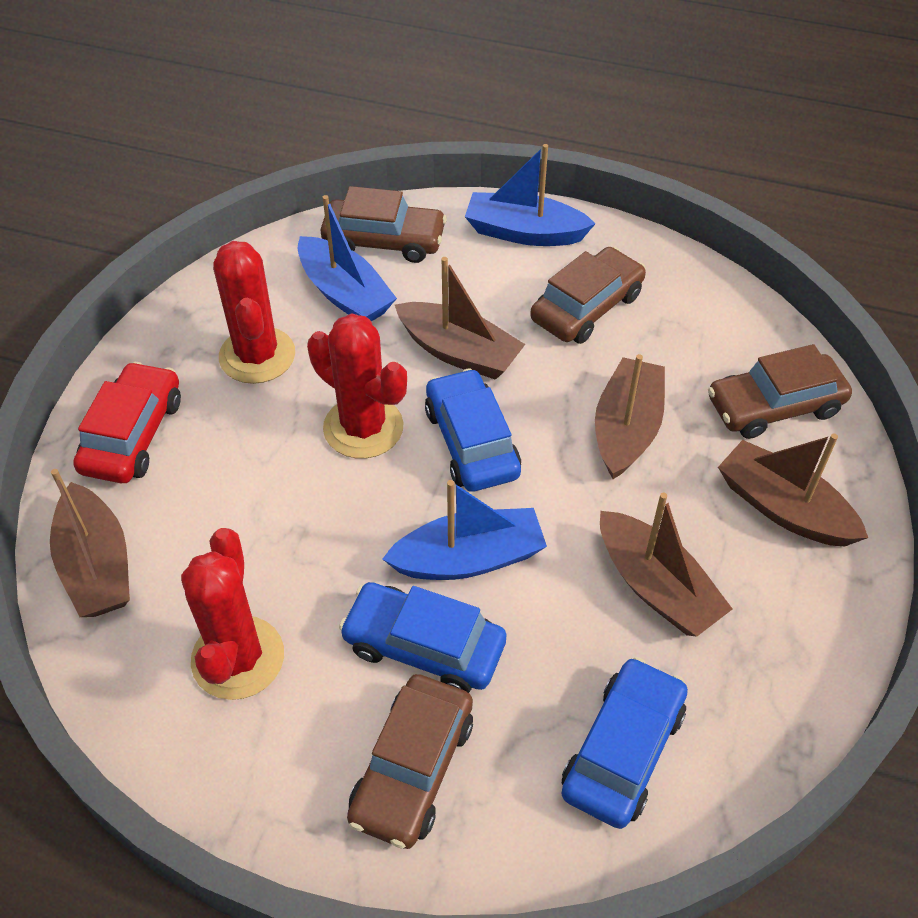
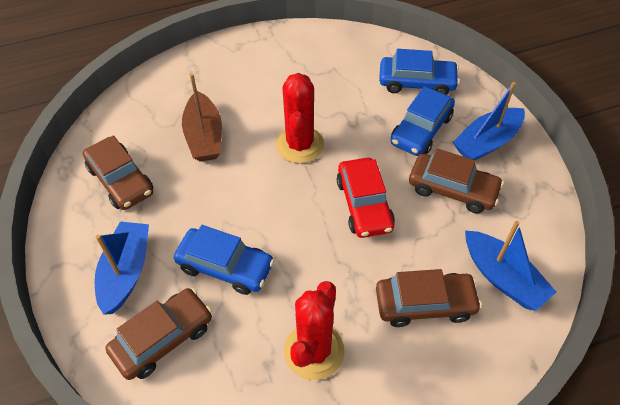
brown boat: 5 -> 1
red cactus: 3 -> 2

